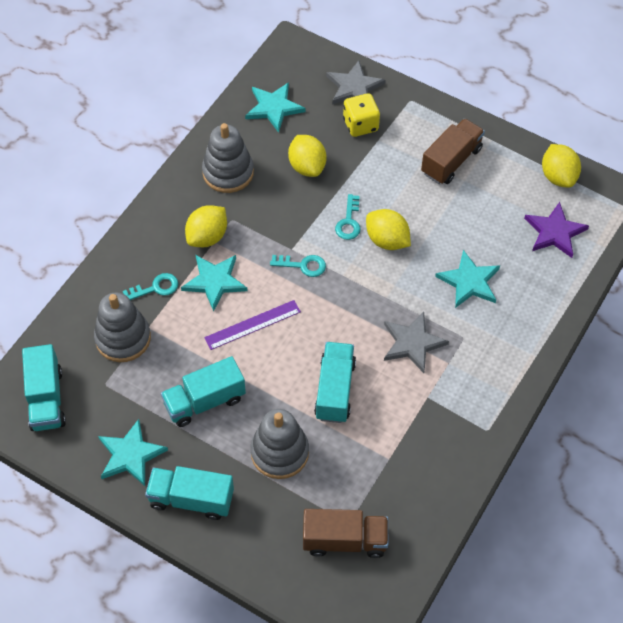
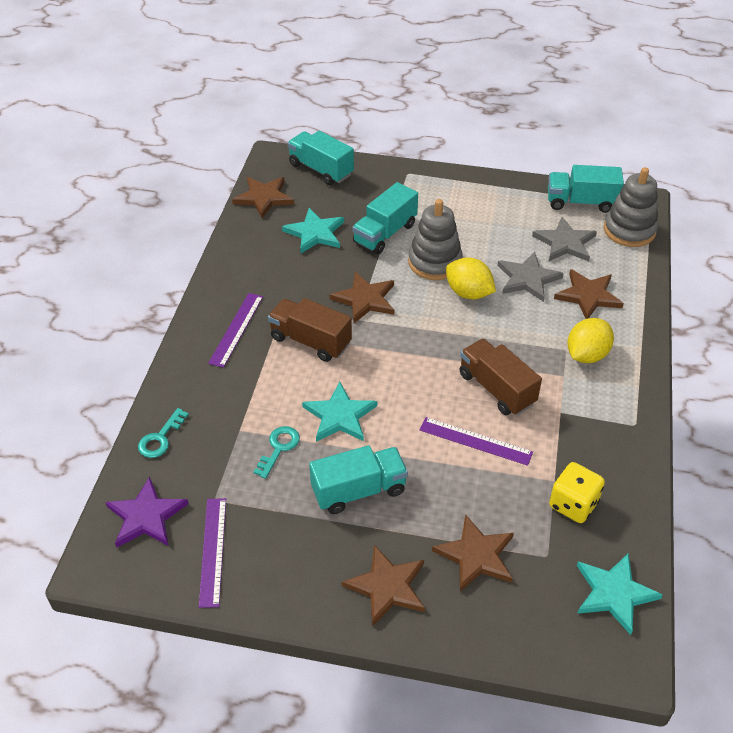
brown star: 0 -> 5
grey stacking toy: 3 -> 2
purple ruler: 1 -> 3
turquoise key: 3 -> 2
turquoise star: 4 -> 3
yellow lemon: 4 -> 2

